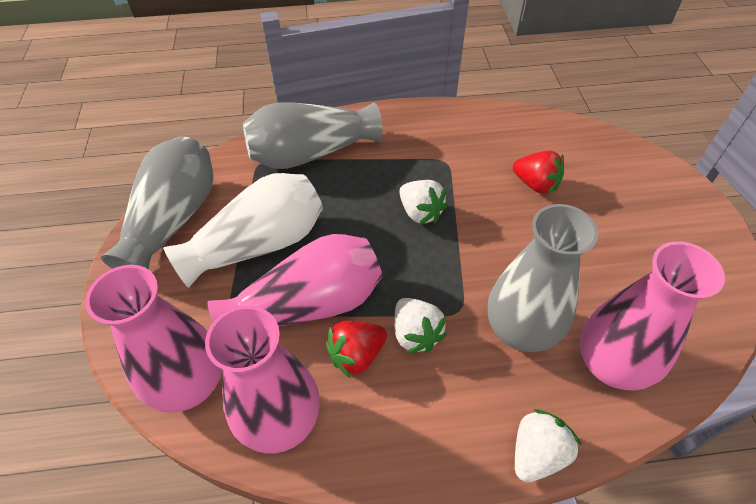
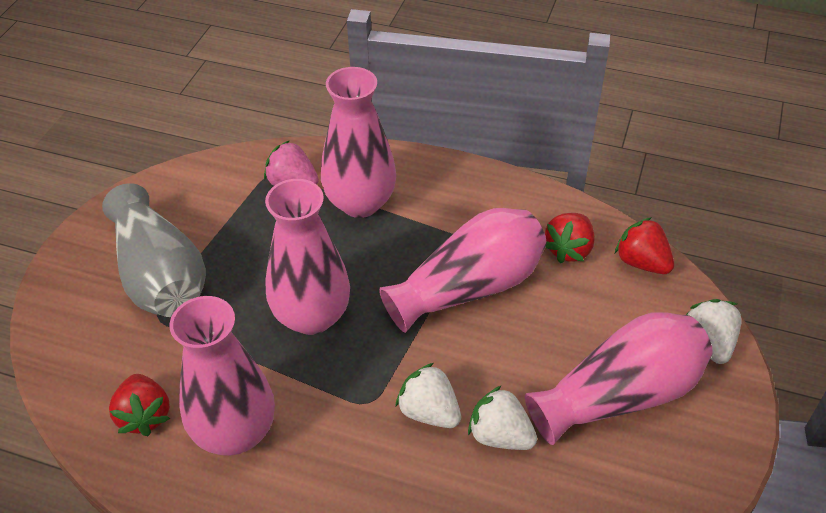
grey vase: 3 -> 1
pink strawberry: 0 -> 1
pink vase: 4 -> 5
red strawberry: 2 -> 3
white vase: 1 -> 0

